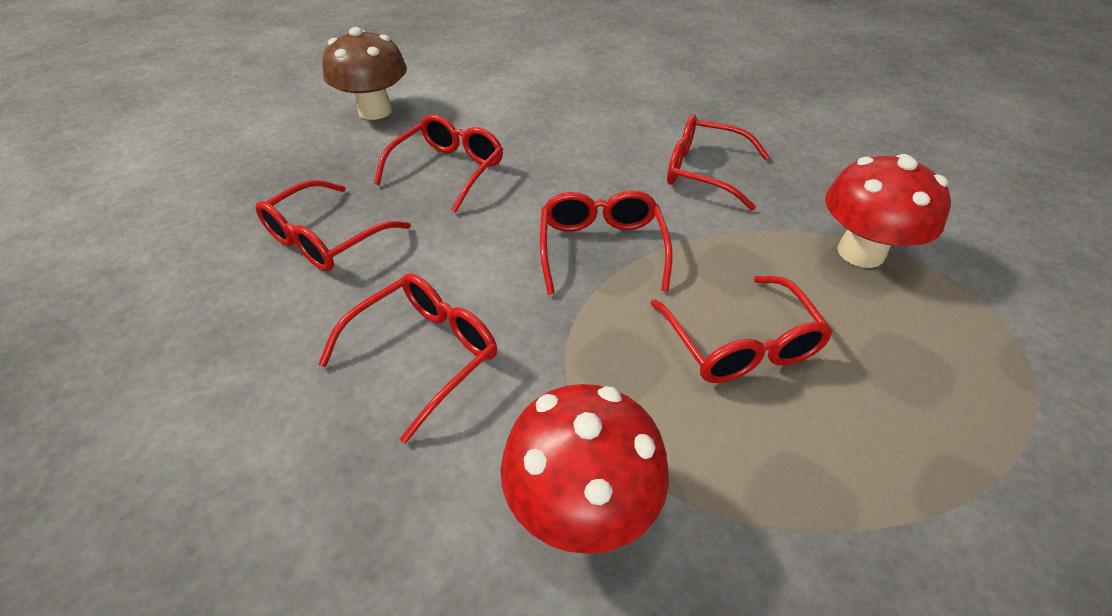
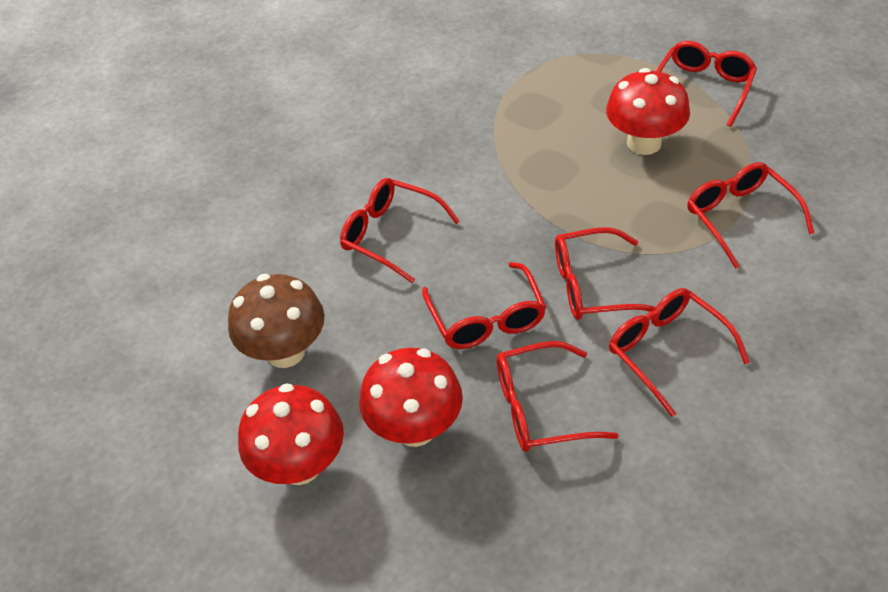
red glasses: 6 -> 7
red mushroom: 2 -> 3

